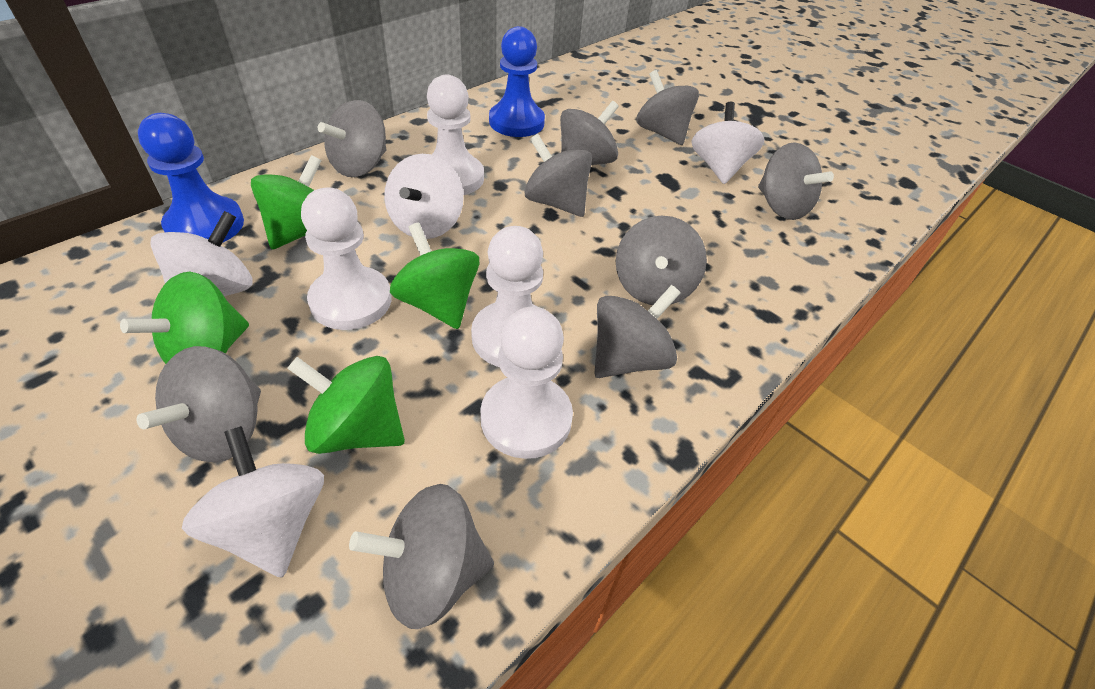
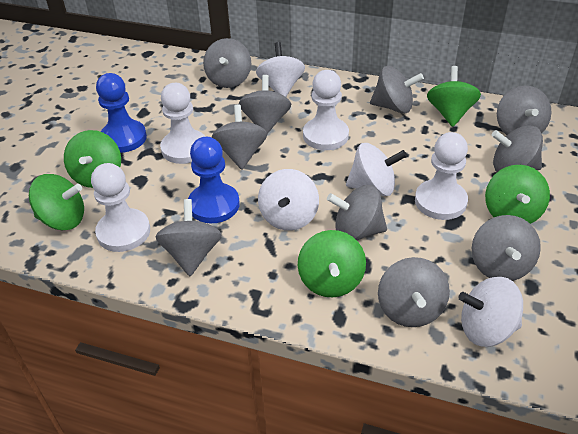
green spinning top: 4 -> 5
grey spinning top: 9 -> 10

